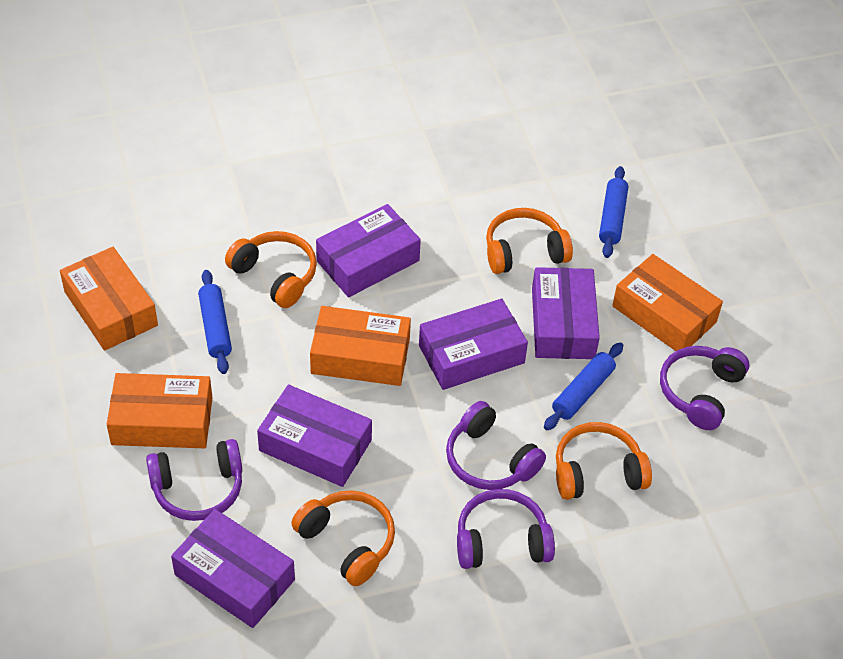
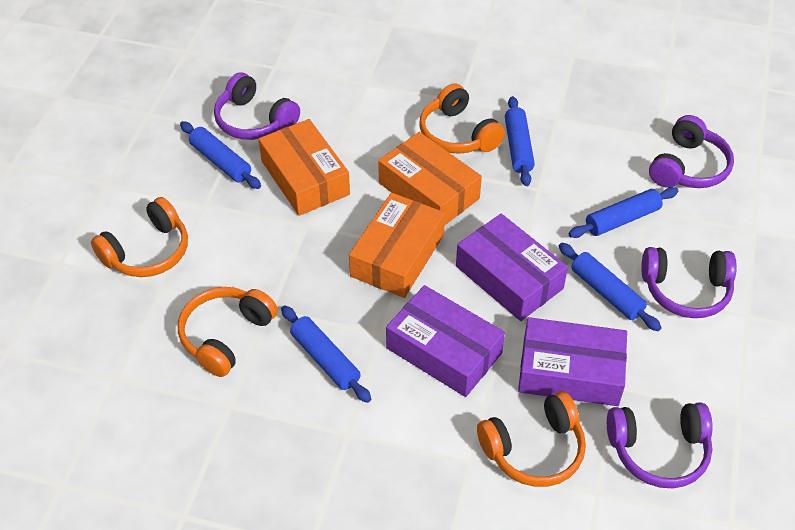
blue rolling pin: 3 -> 5
orange box: 4 -> 3
purple box: 5 -> 3

